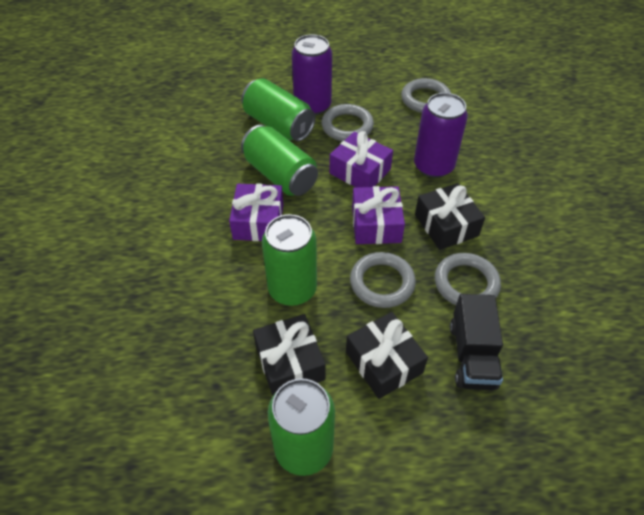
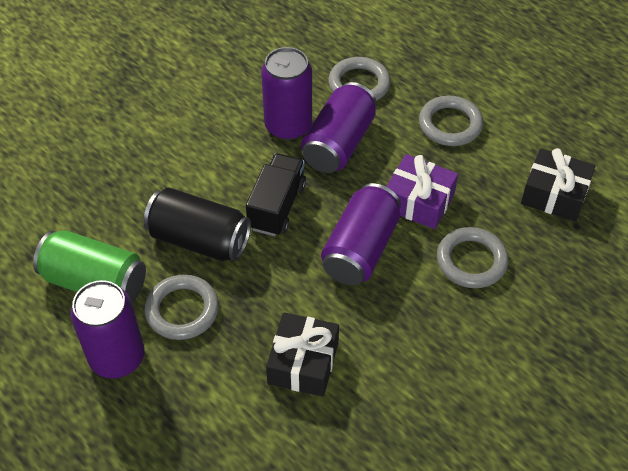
black can: 0 -> 1
black gift: 3 -> 2
green can: 4 -> 1
purple can: 2 -> 4
purple gift: 3 -> 1

